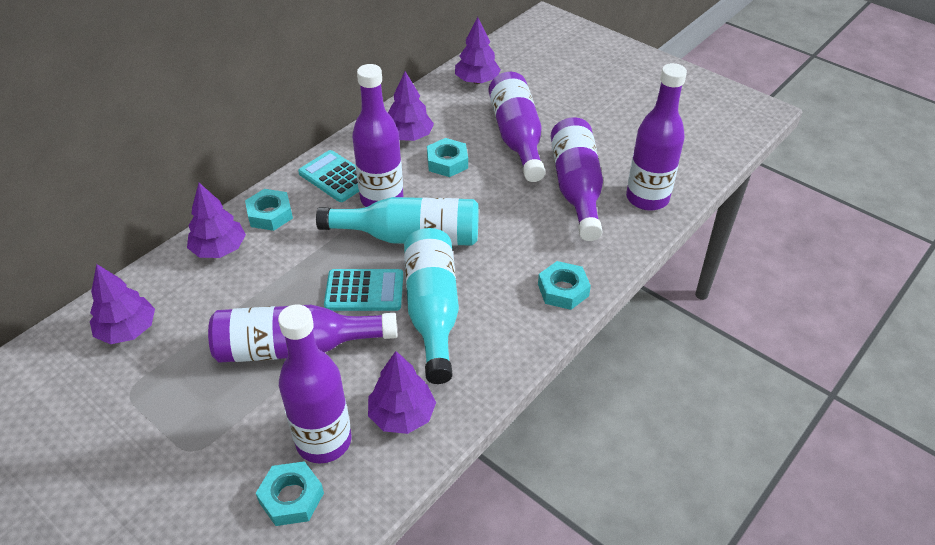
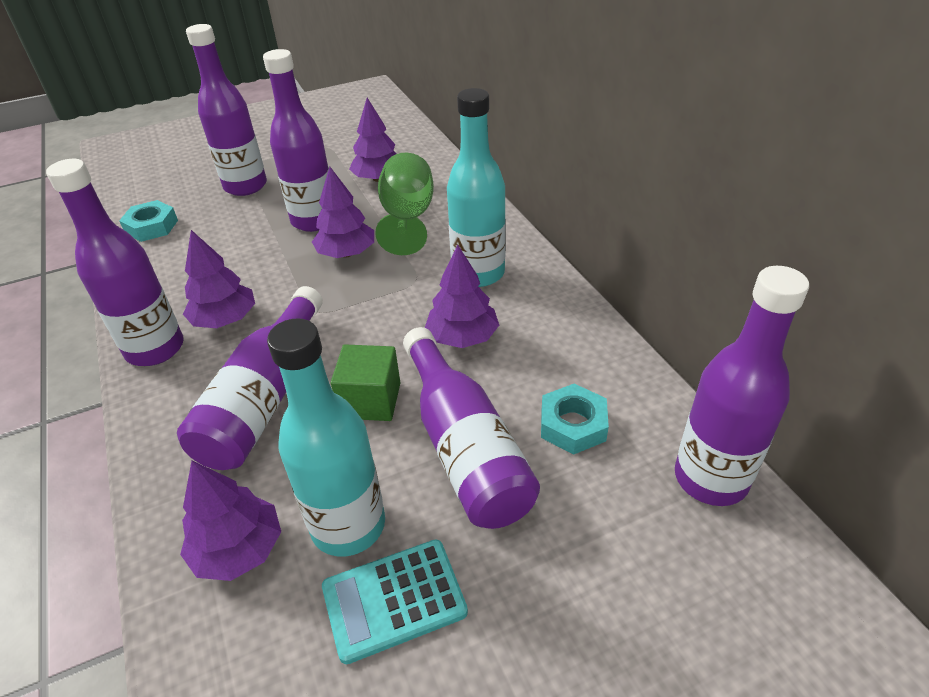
green cube: 0 -> 1
green goblet: 0 -> 1
turquoise calculator: 2 -> 1
turquoise nut: 4 -> 2

